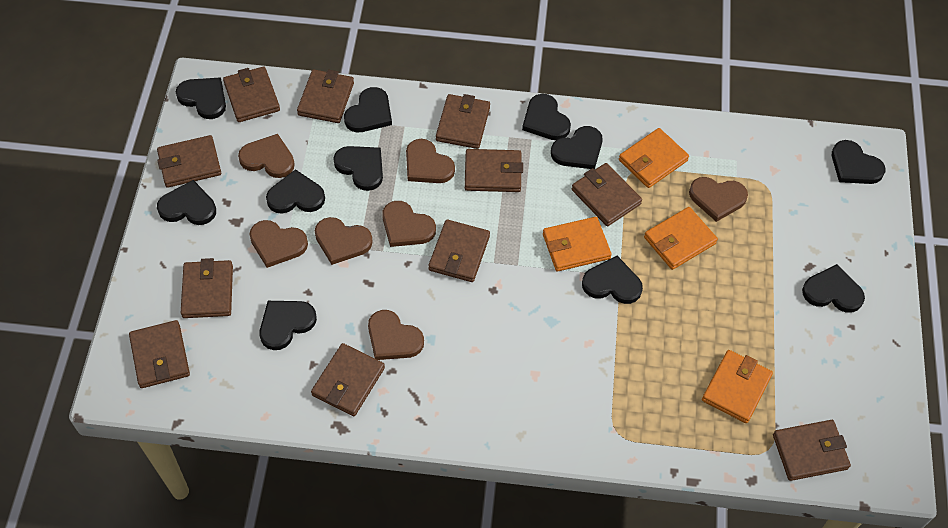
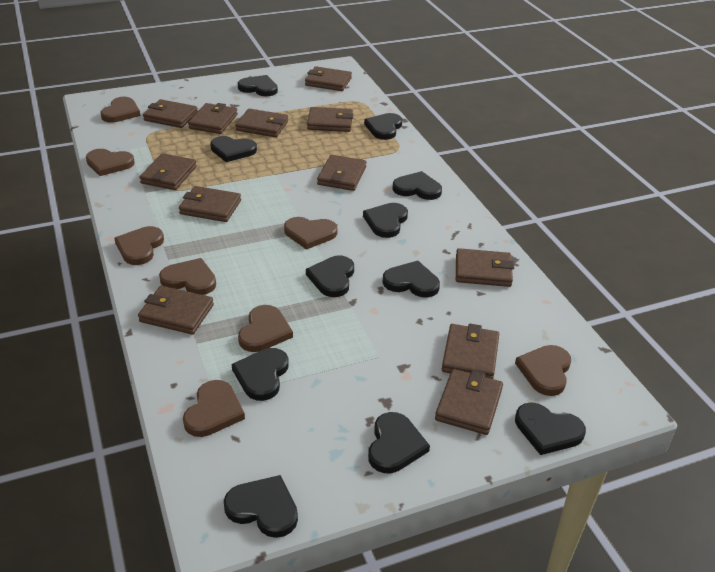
brown heart: 7 -> 8
brown wallet: 11 -> 12
orange wallet: 4 -> 0

